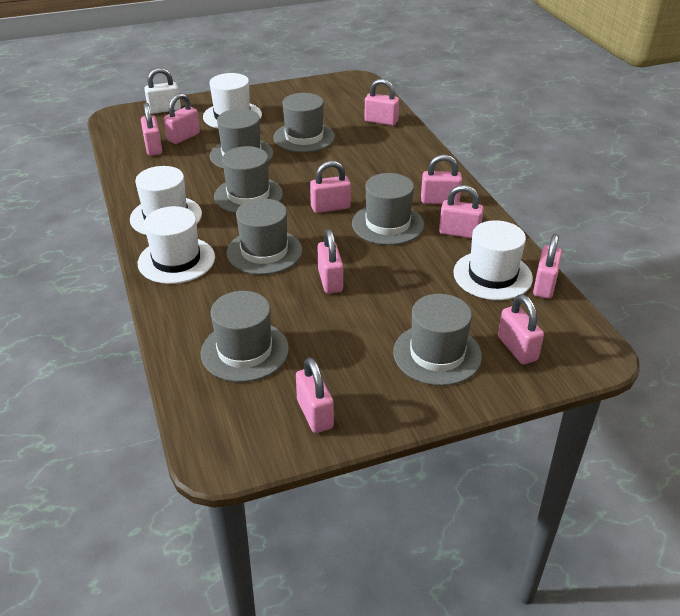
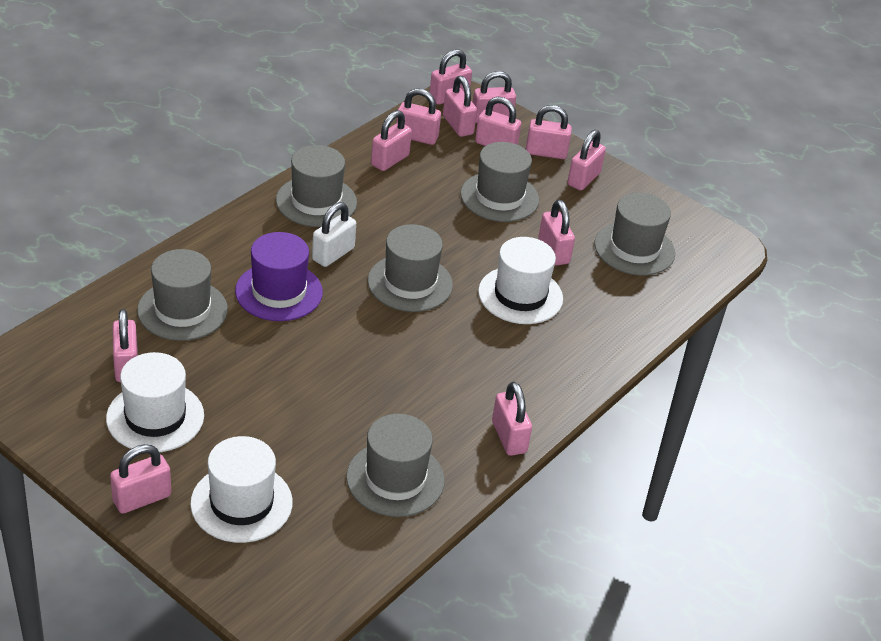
grey hat: 7 -> 6
pink padlock: 10 -> 12
purple hat: 0 -> 1
white hat: 4 -> 3

